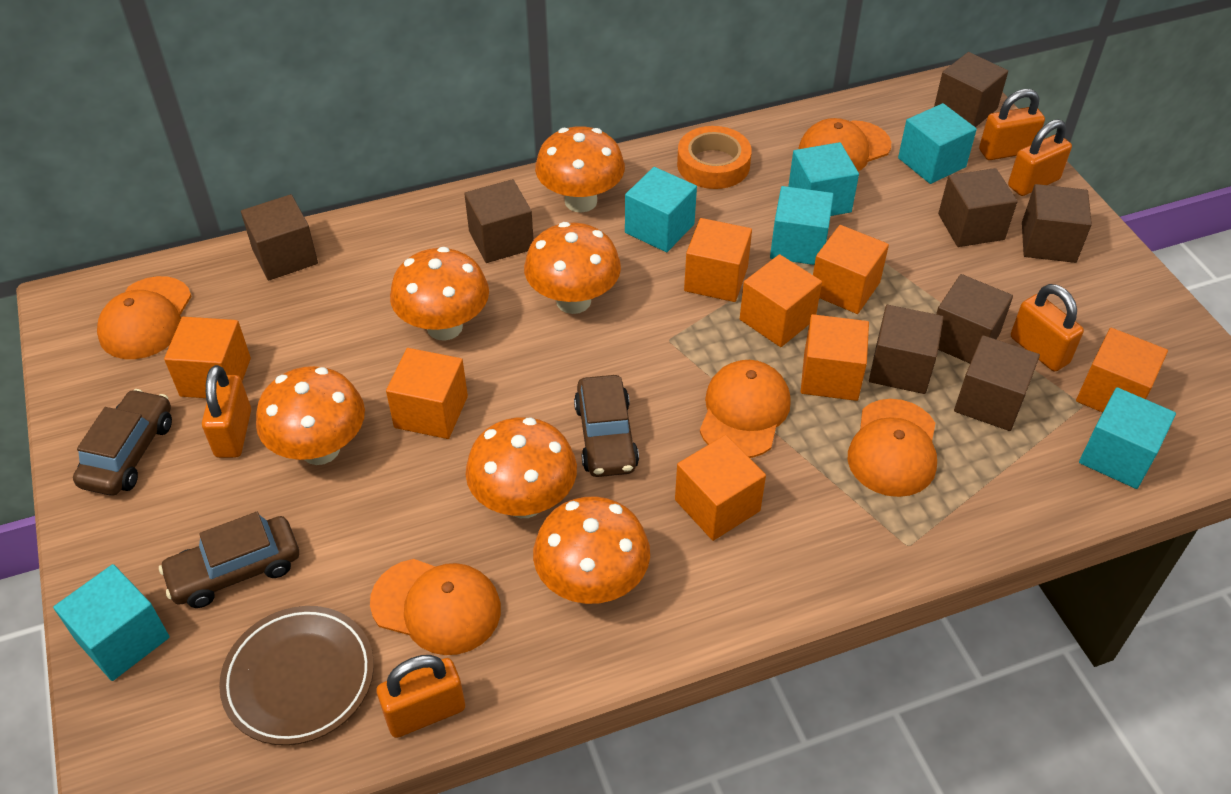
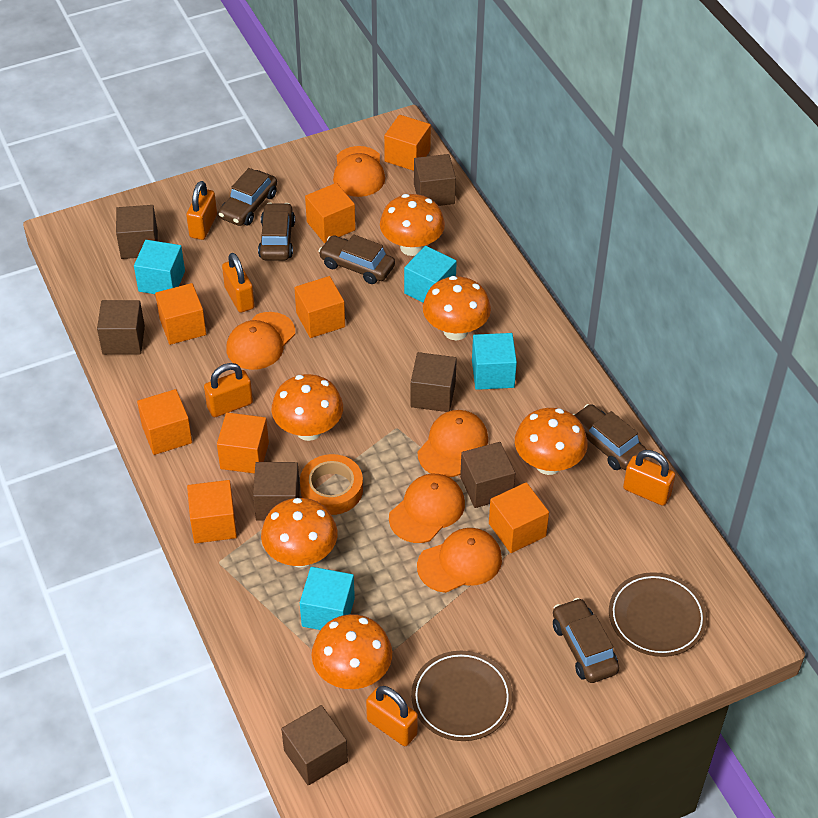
brown car: 3 -> 5
brown cube: 8 -> 7
brown plate: 1 -> 2
turquoise cube: 6 -> 4

